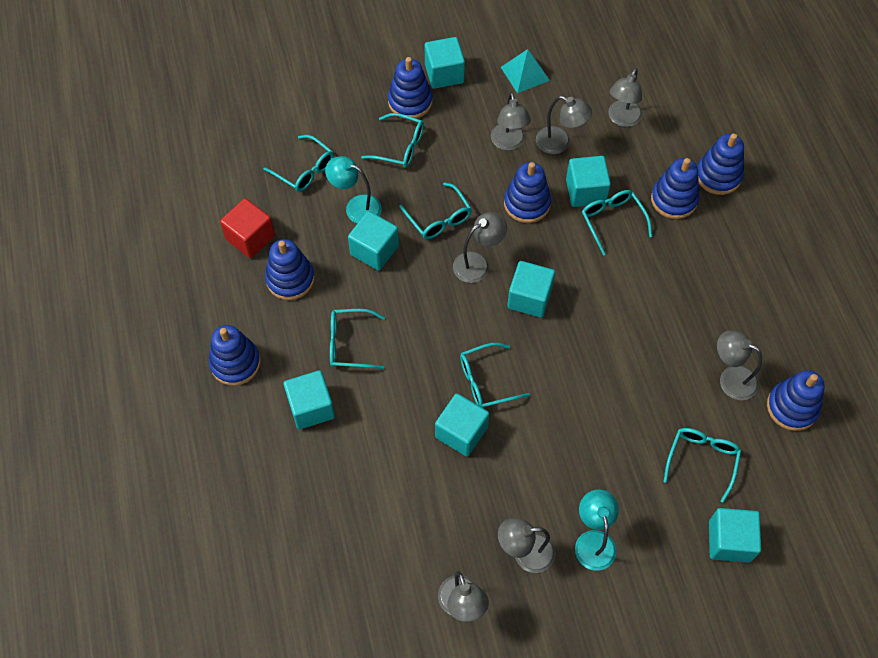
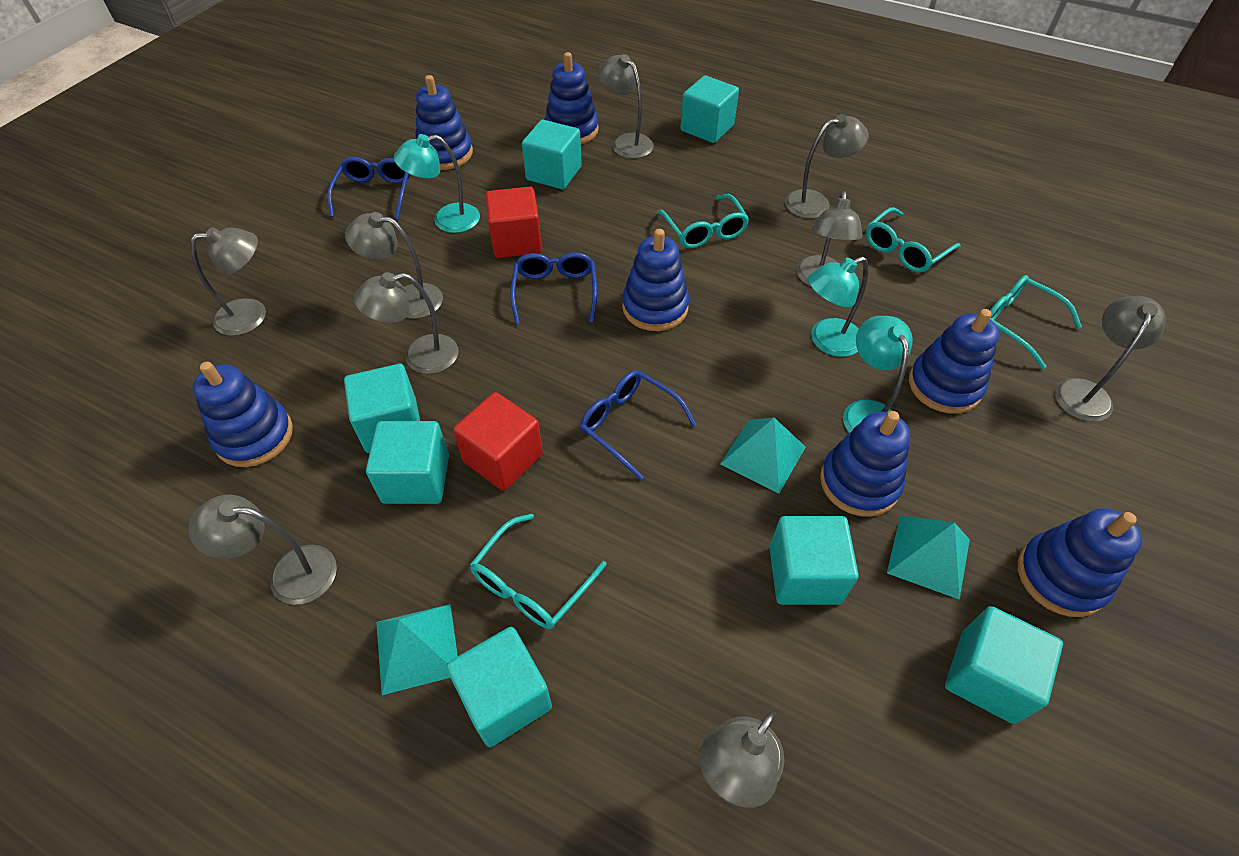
blue glasses: 0 -> 3
grey lamp: 7 -> 9
red cube: 1 -> 2
turquoise glasses: 7 -> 4
turquoise lamp: 2 -> 3
turquoise pyramid: 1 -> 3

